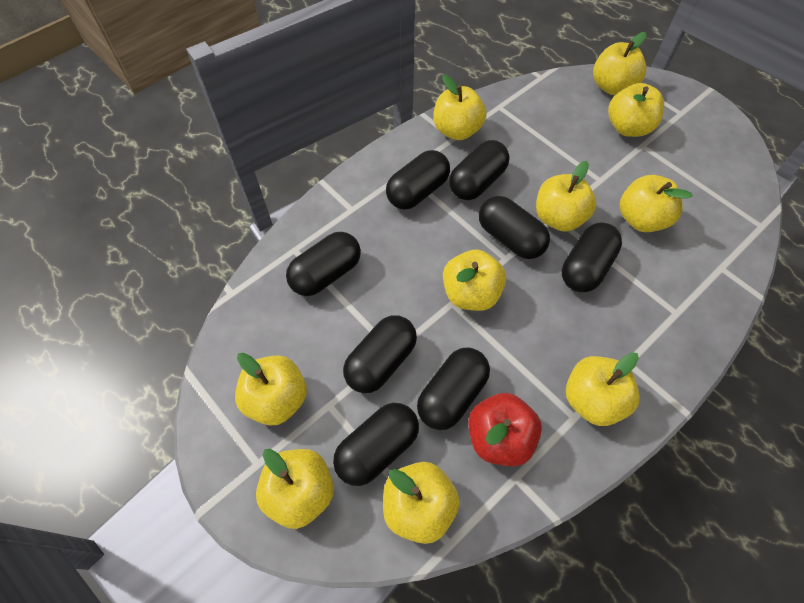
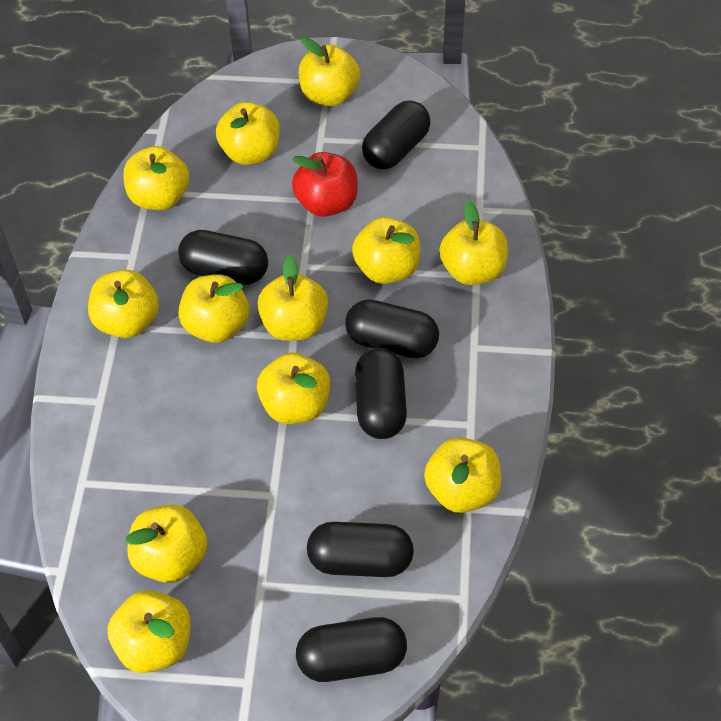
black capsule: 8 -> 6
yellow apple: 10 -> 12

